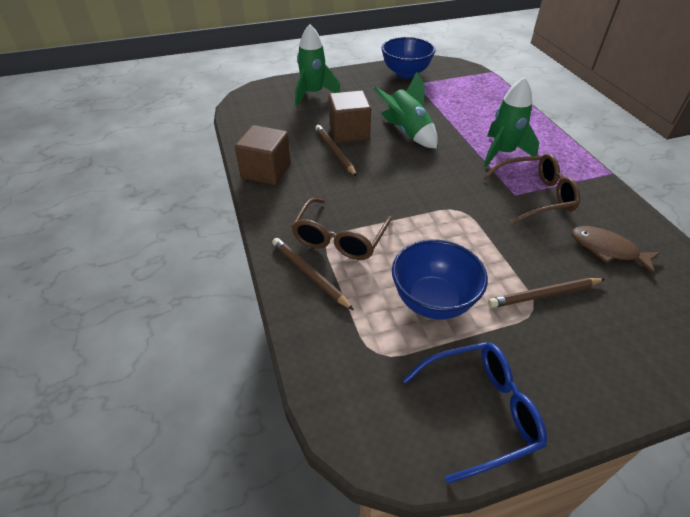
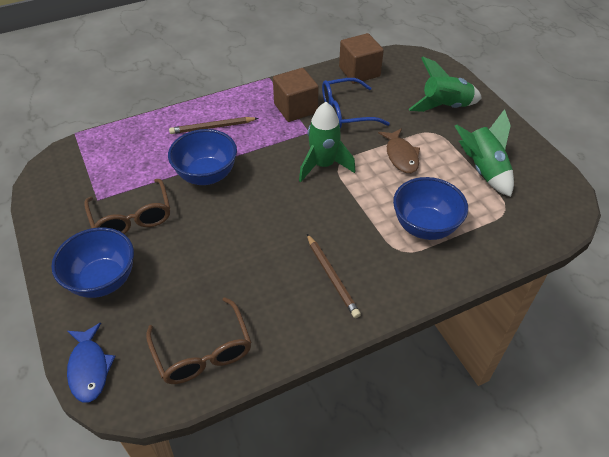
blue bowl: 2 -> 3
blue fish: 0 -> 1
brown pencil: 3 -> 2

